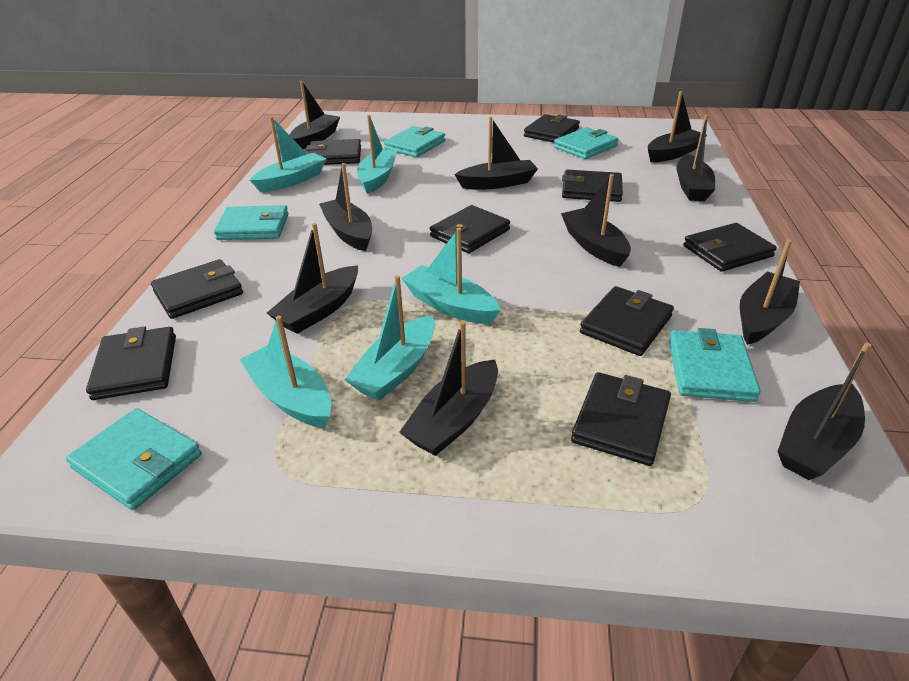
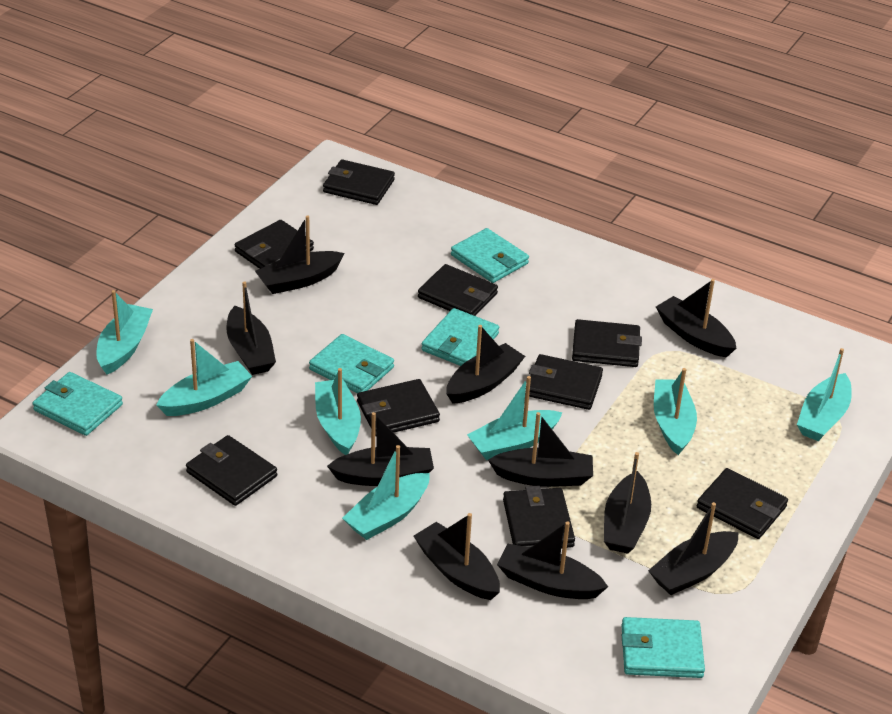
turquoise boat: 5 -> 7

